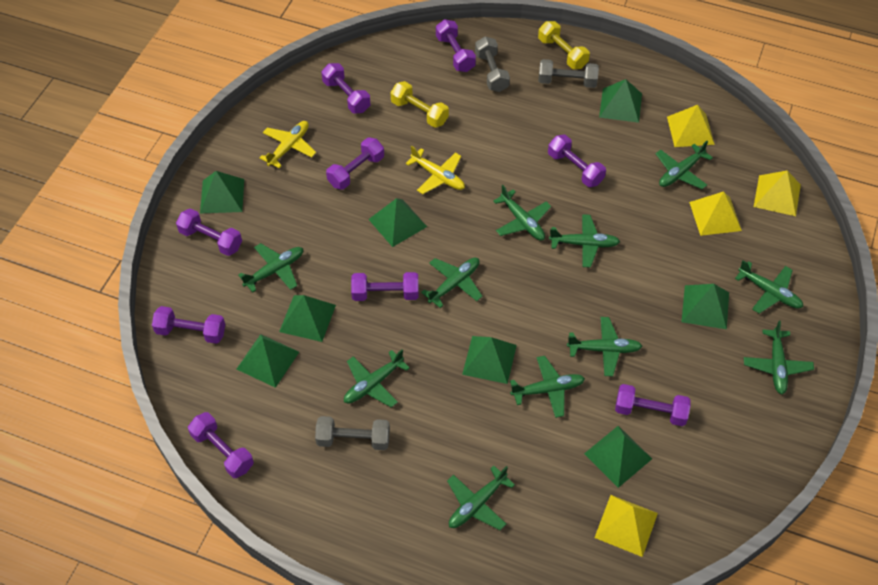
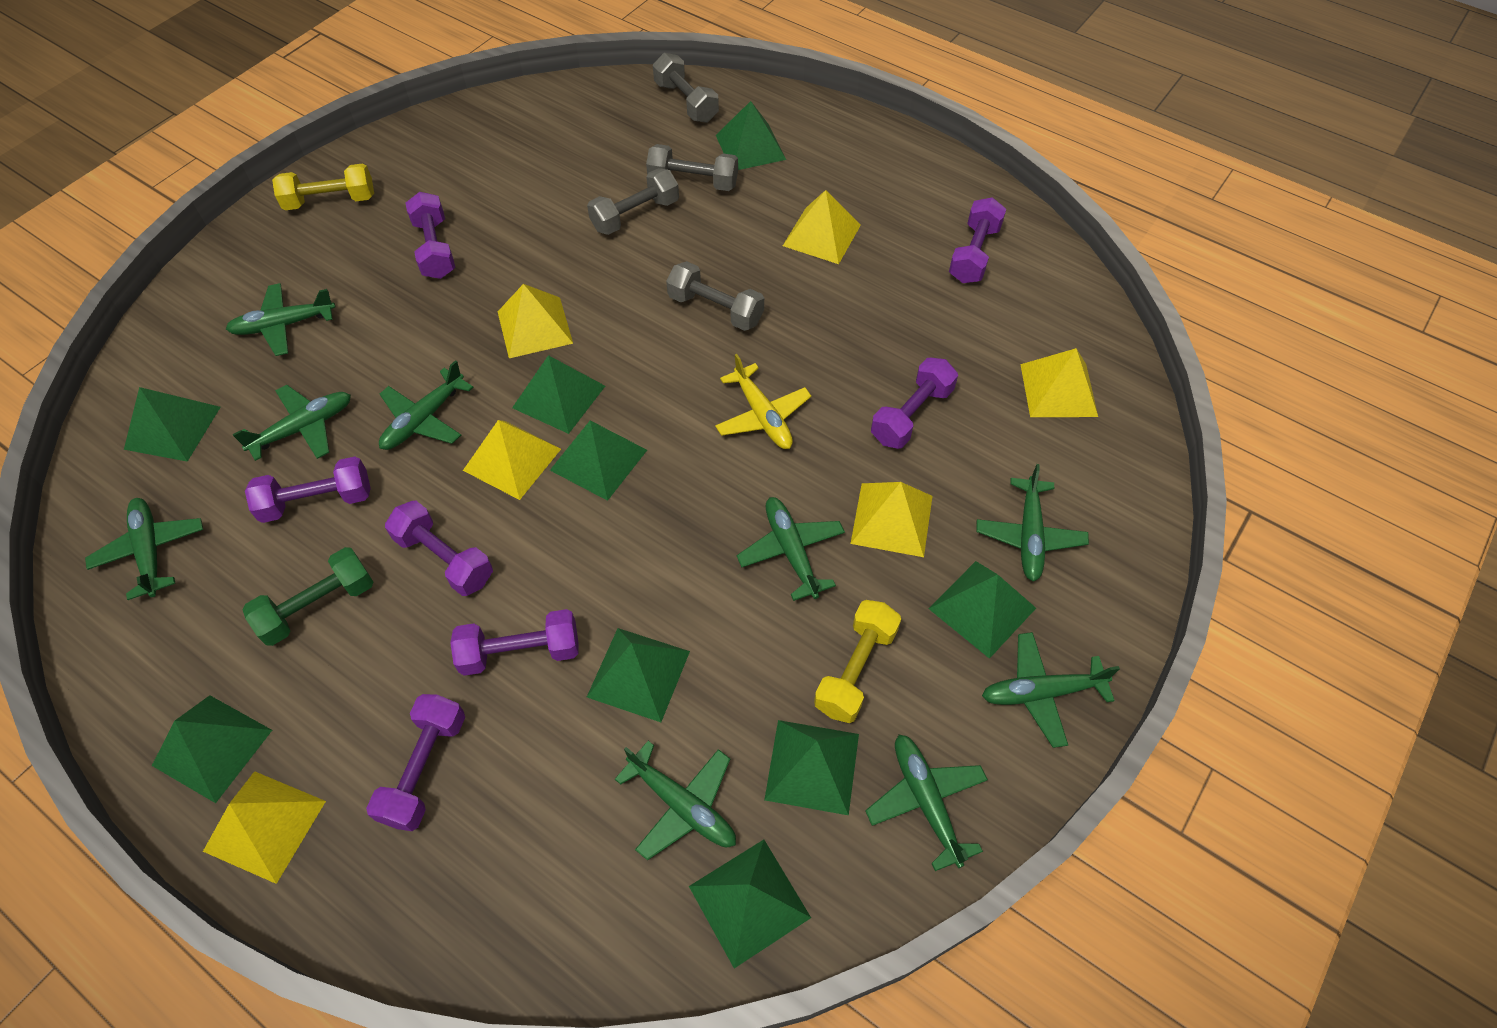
green dumbbell: 0 -> 1
green plane: 11 -> 9
green pyramid: 8 -> 9
grey dumbbell: 3 -> 4
purple dumbbell: 9 -> 7
yellow plane: 2 -> 1
yellow pyramid: 4 -> 6

